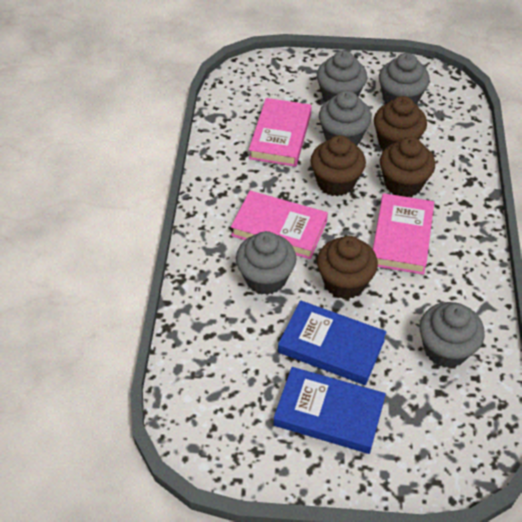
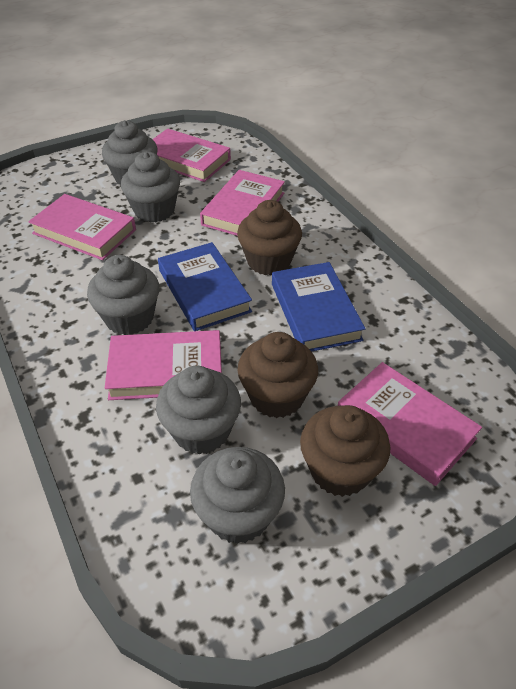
brown cupcake: 4 -> 3
pink book: 3 -> 5

